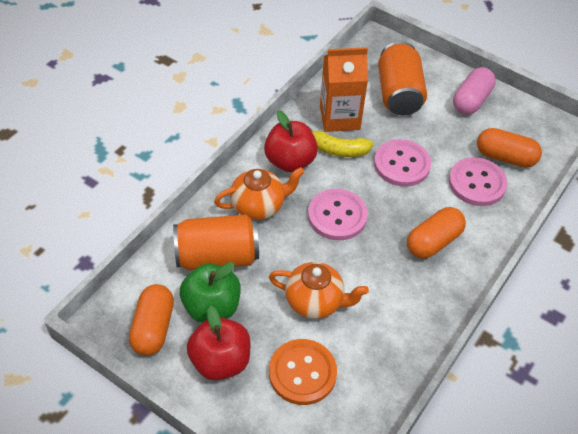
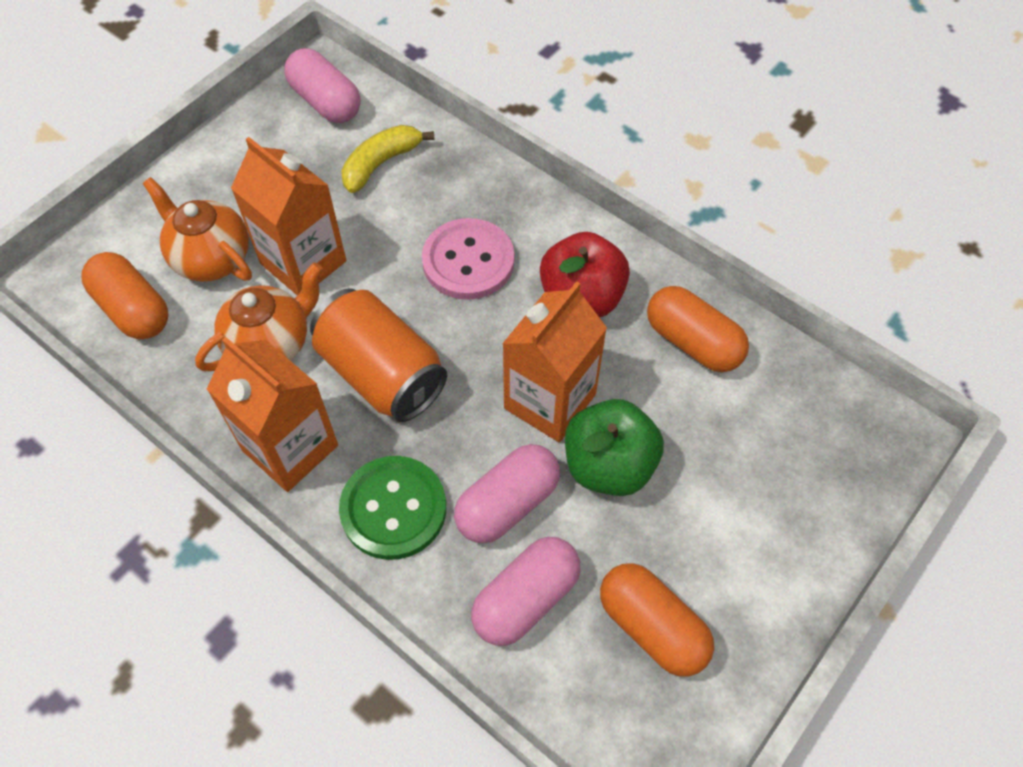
green button: 0 -> 1
orange button: 1 -> 0
orange can: 2 -> 1
orange carton: 1 -> 3
pink button: 3 -> 1
pink capsule: 1 -> 3
red apple: 2 -> 1

